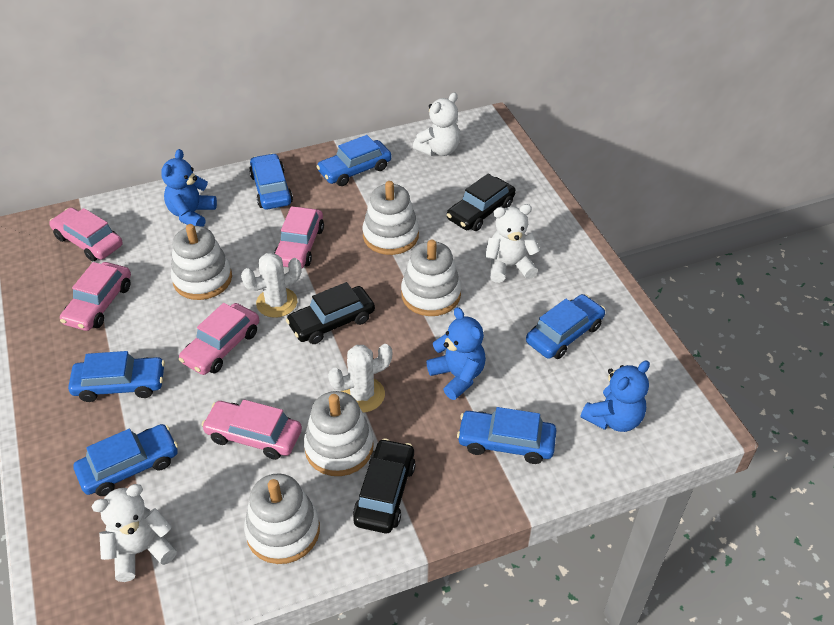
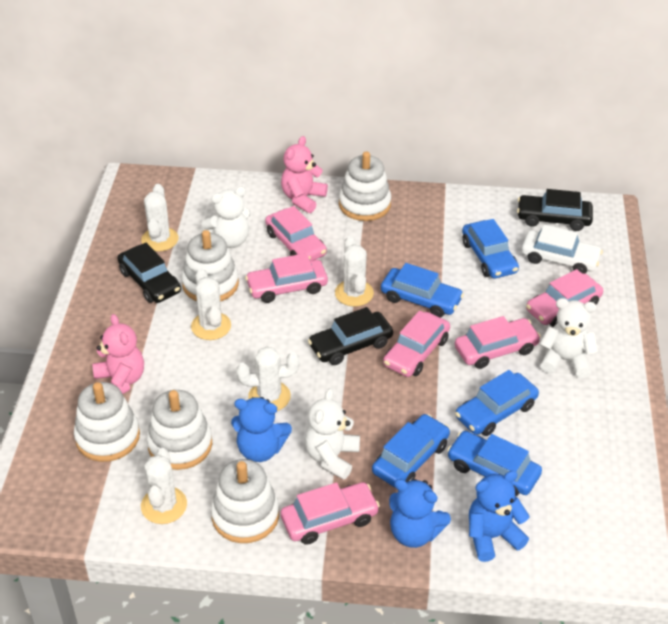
blue car: 6 -> 5
pink car: 5 -> 6
pink teddy bear: 0 -> 2
white cactus: 2 -> 5
white car: 0 -> 1

